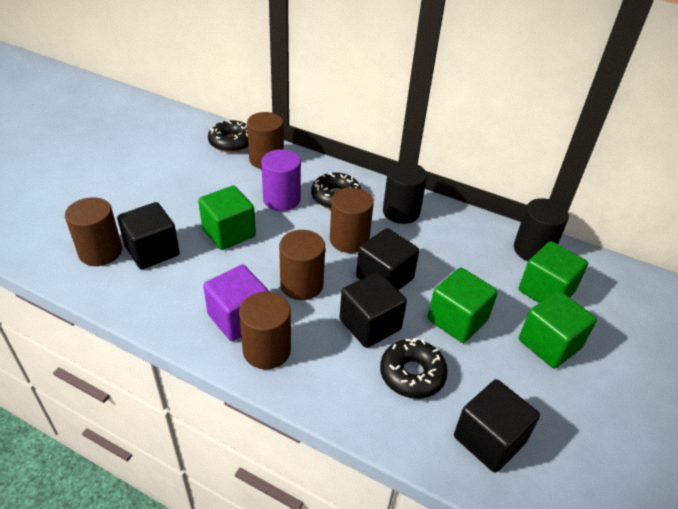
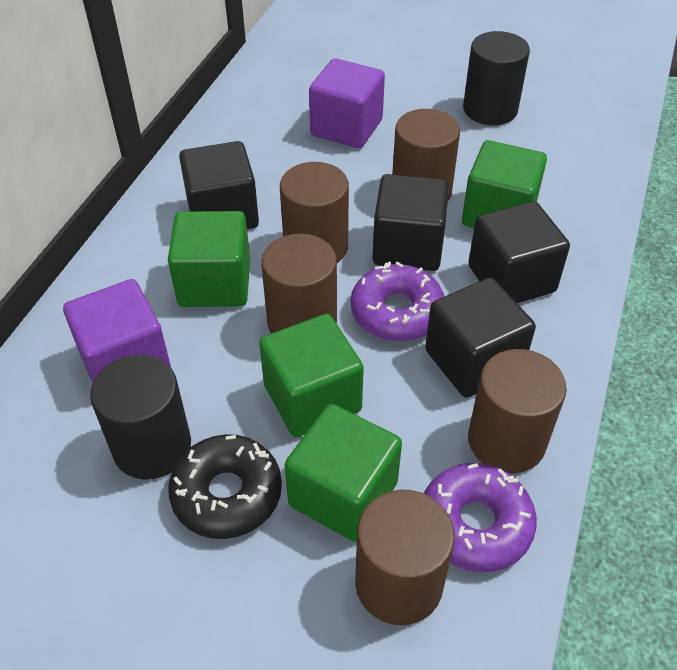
black donut: 3 -> 1
purple cube: 1 -> 2
purple cylinder: 1 -> 0
purple donut: 0 -> 2

